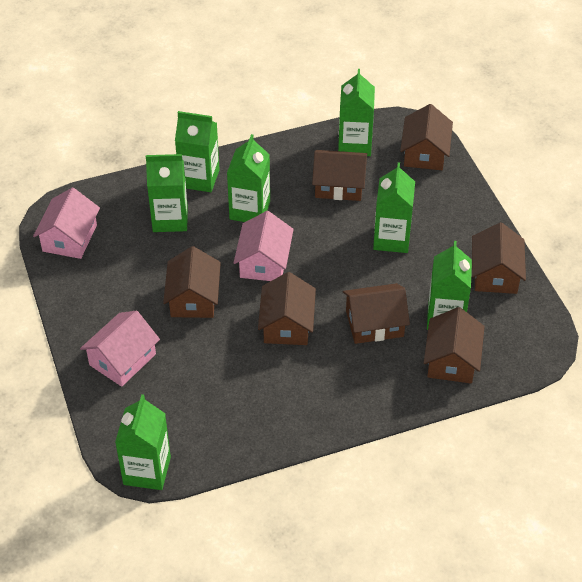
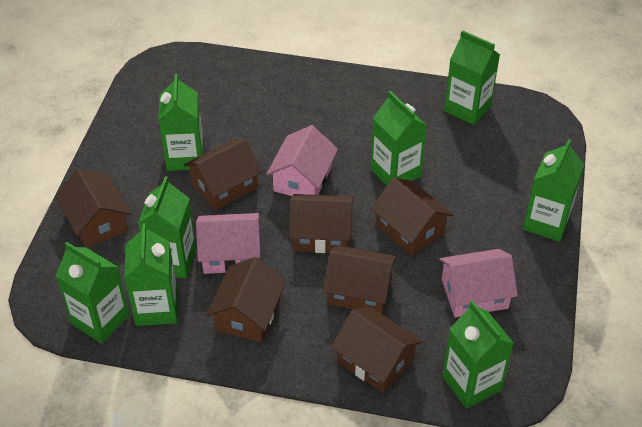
green carton: 7 -> 8

